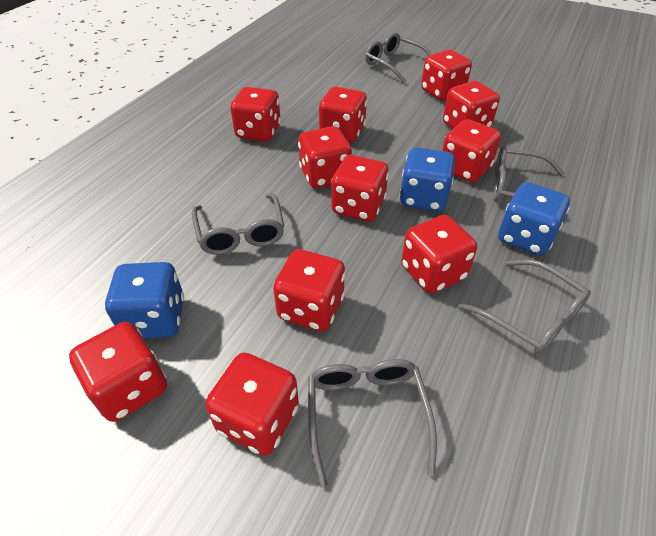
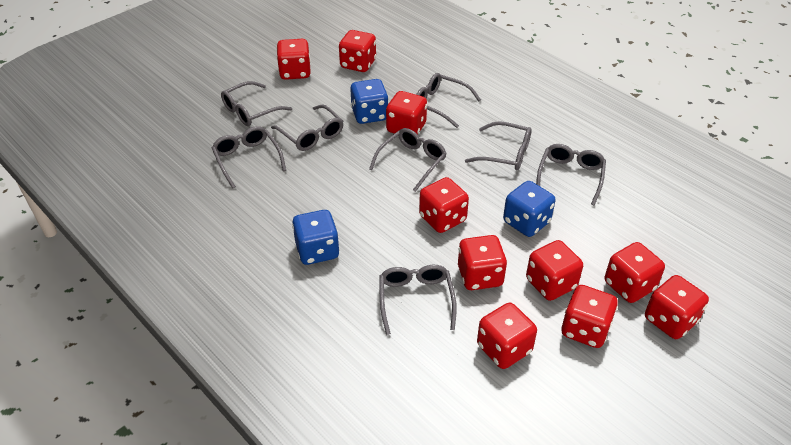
grey glasses: 5 -> 8
red dice: 11 -> 10

